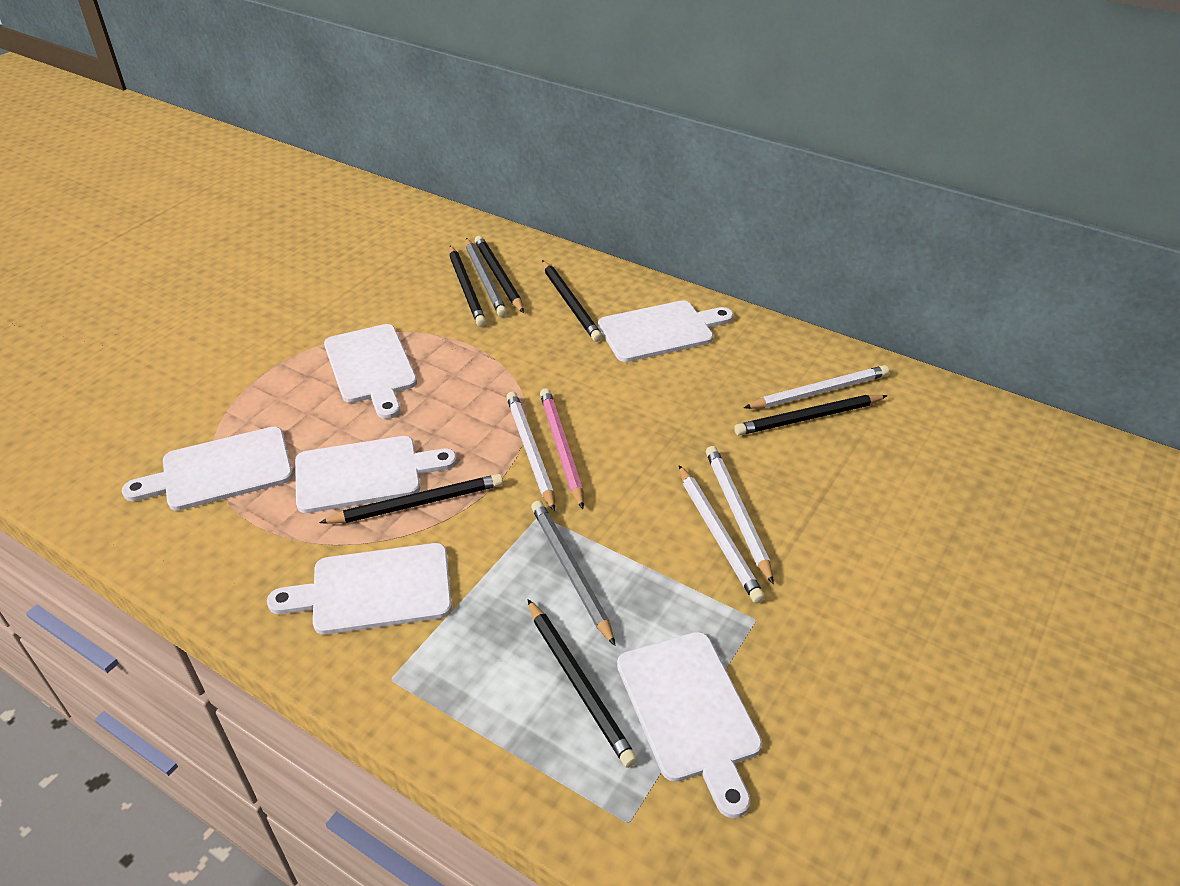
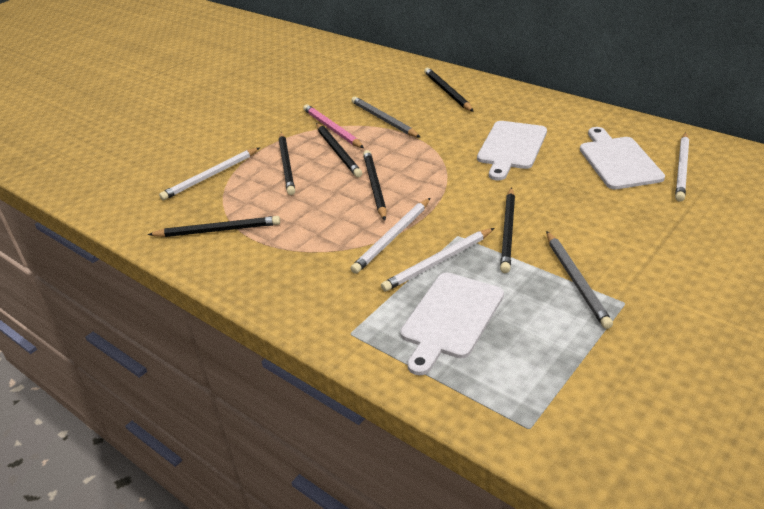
white cutting board: 6 -> 3

